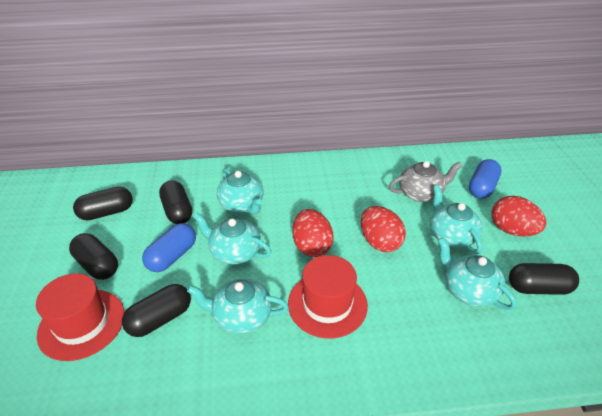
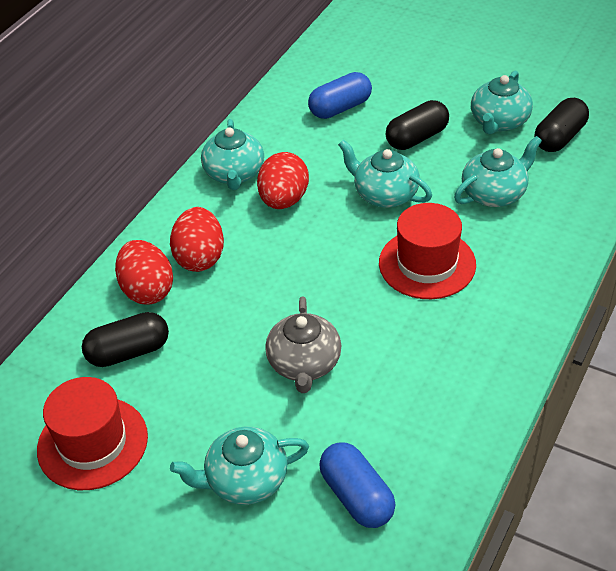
black capsule: 5 -> 3

